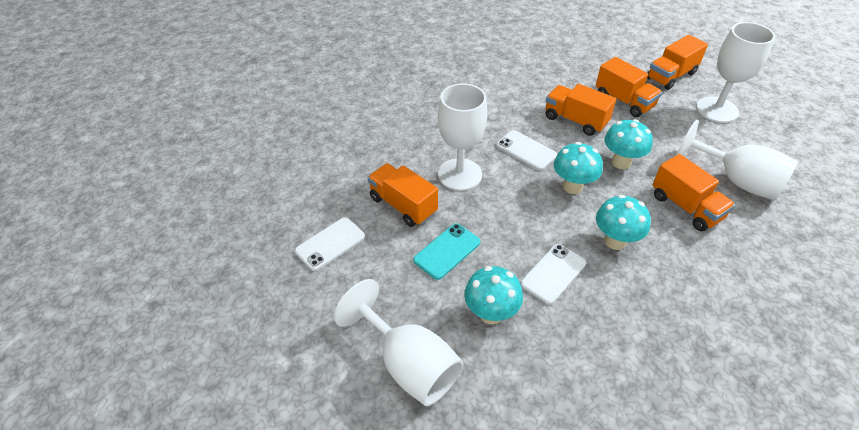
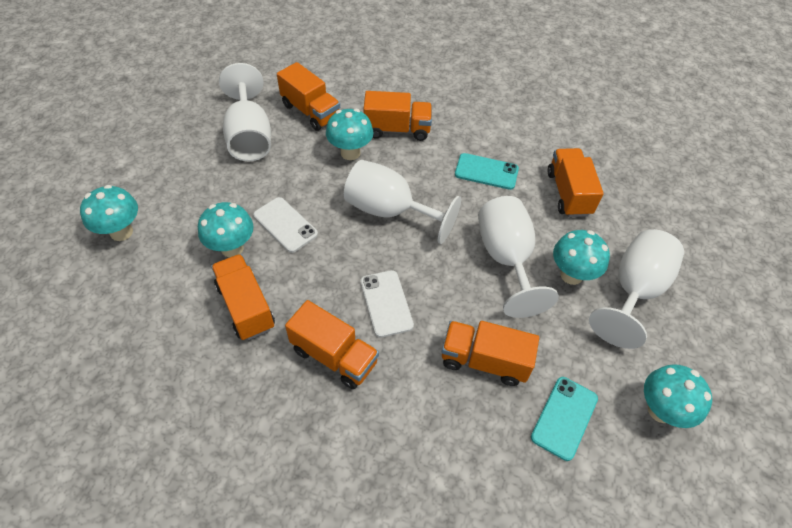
orange truck: 5 -> 6
turquoise mushroom: 4 -> 5
turquoise phone: 1 -> 2
white phone: 3 -> 2

